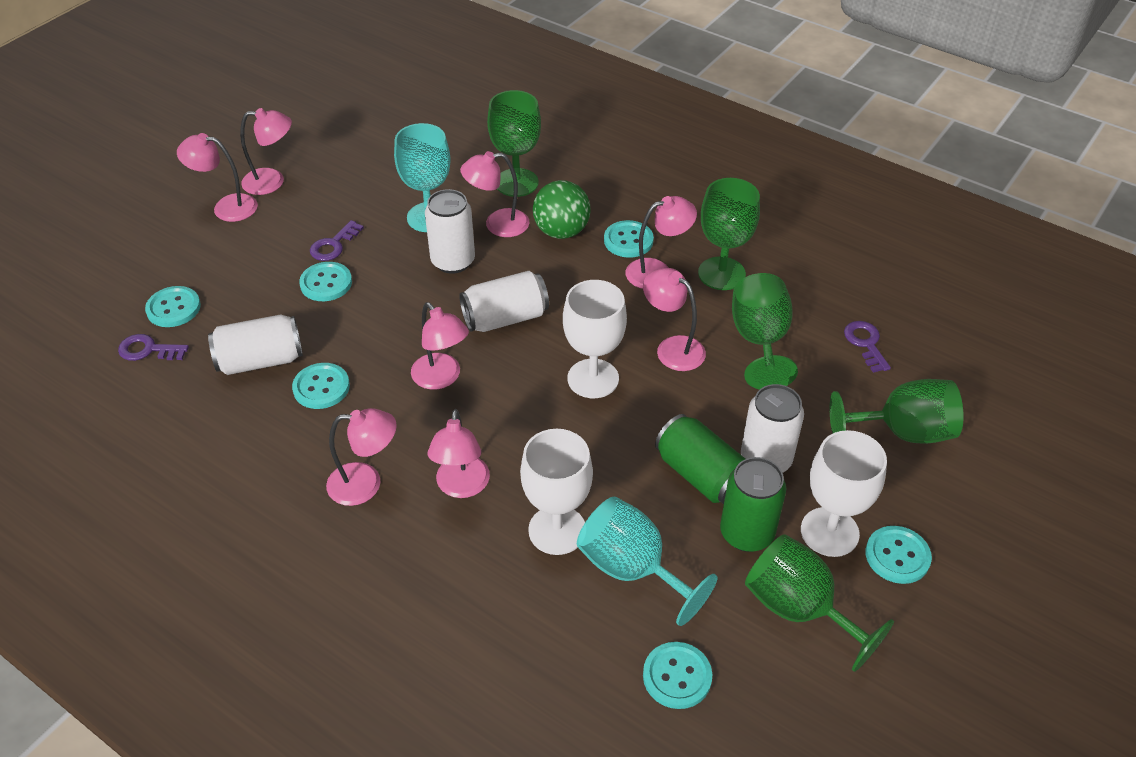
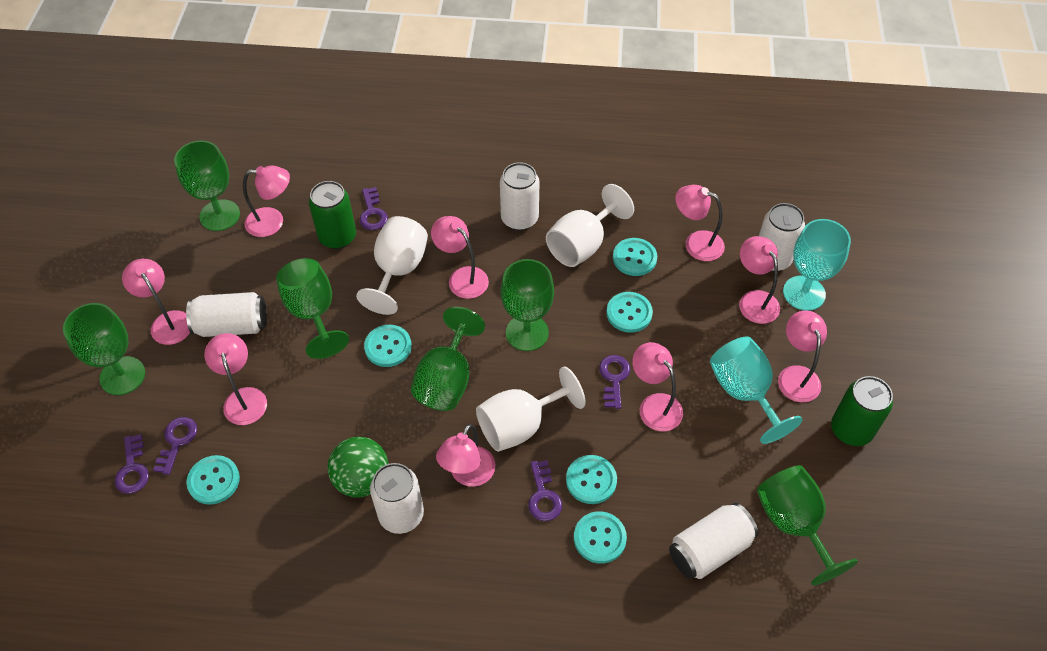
green goblet: 5 -> 6
pink lamp: 8 -> 9
purple key: 3 -> 5
white can: 4 -> 5

